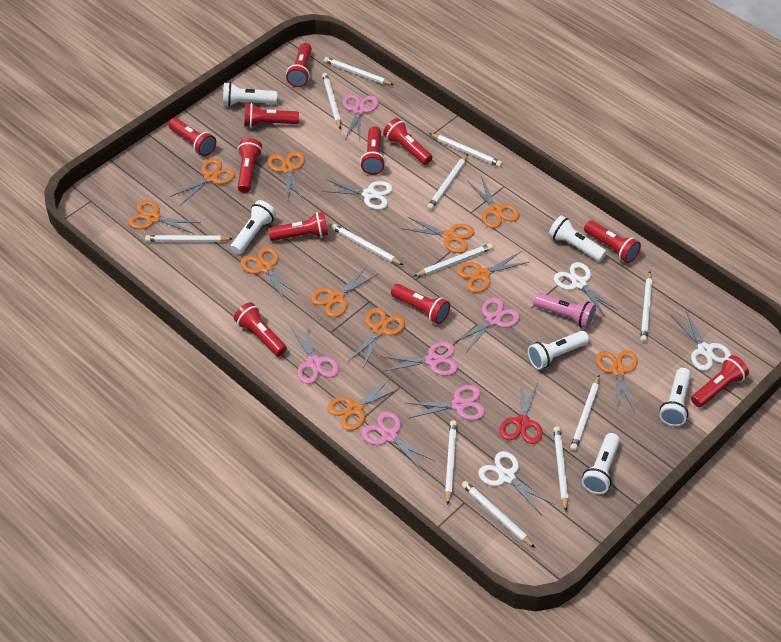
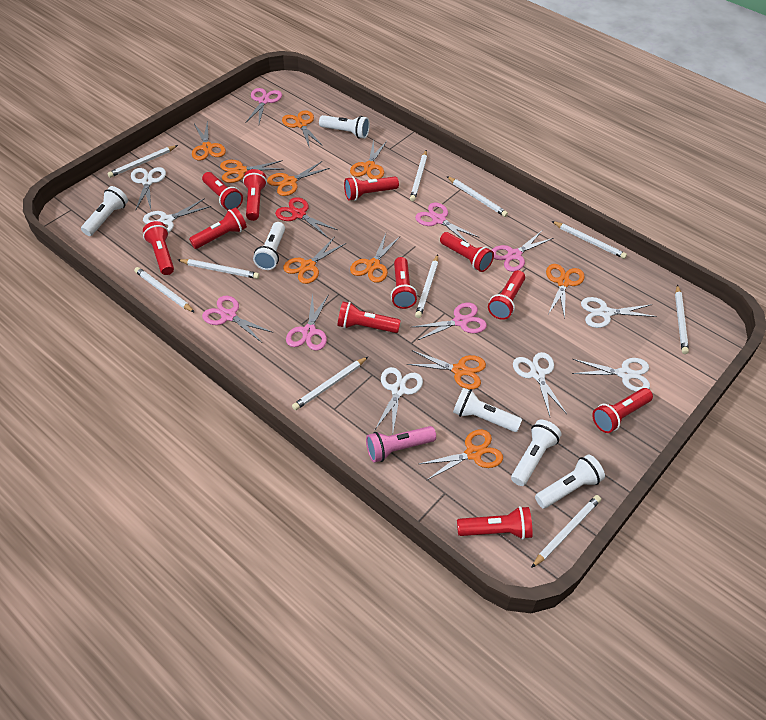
orange scissors: 11 -> 10
white pencil: 12 -> 10
white scissors: 4 -> 6

